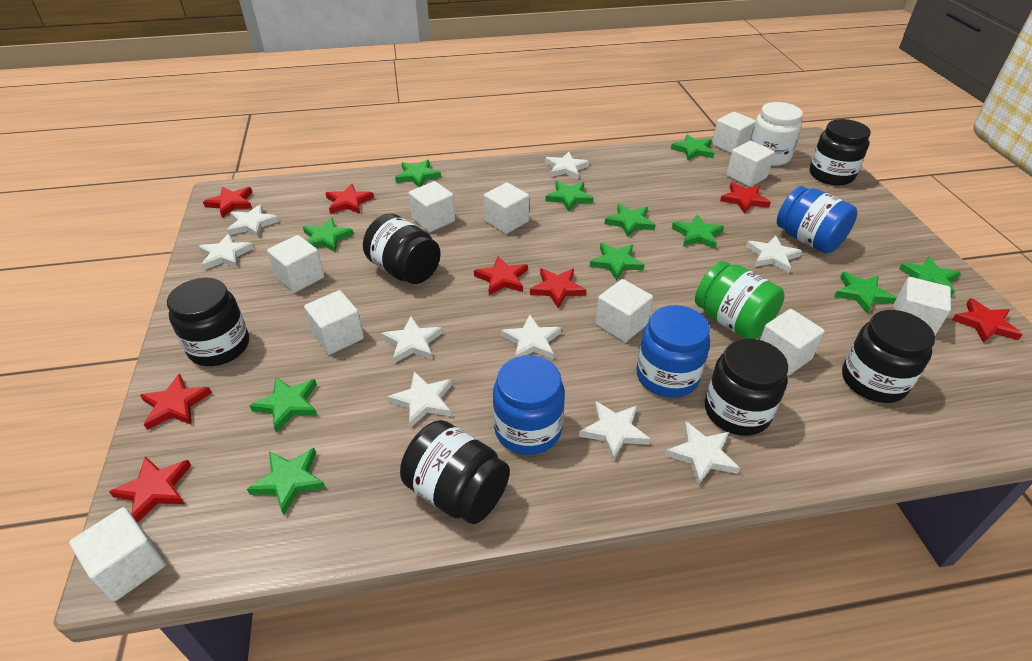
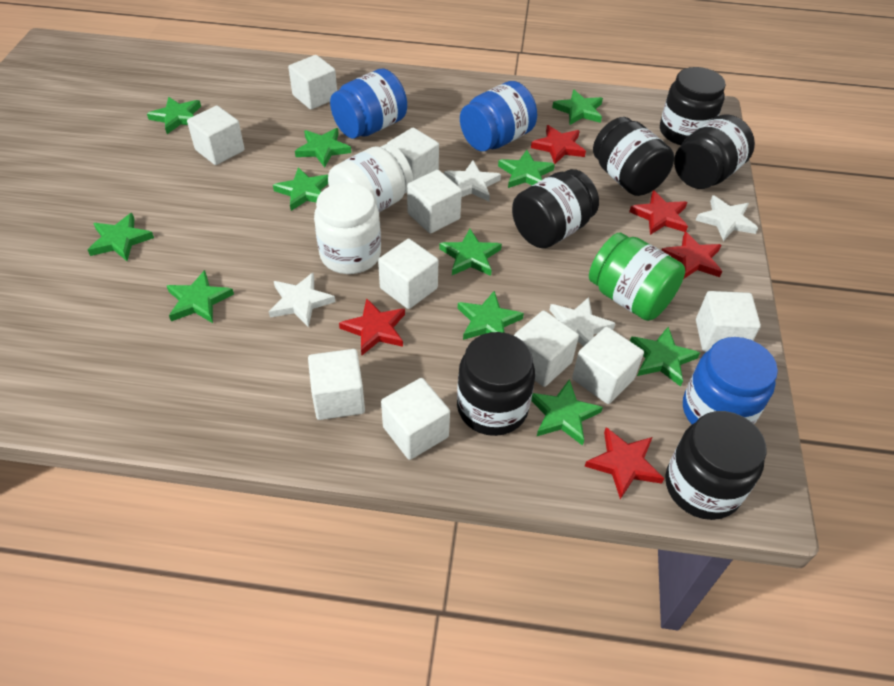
red star: 8 -> 5
white jar: 1 -> 2
white star: 9 -> 4

